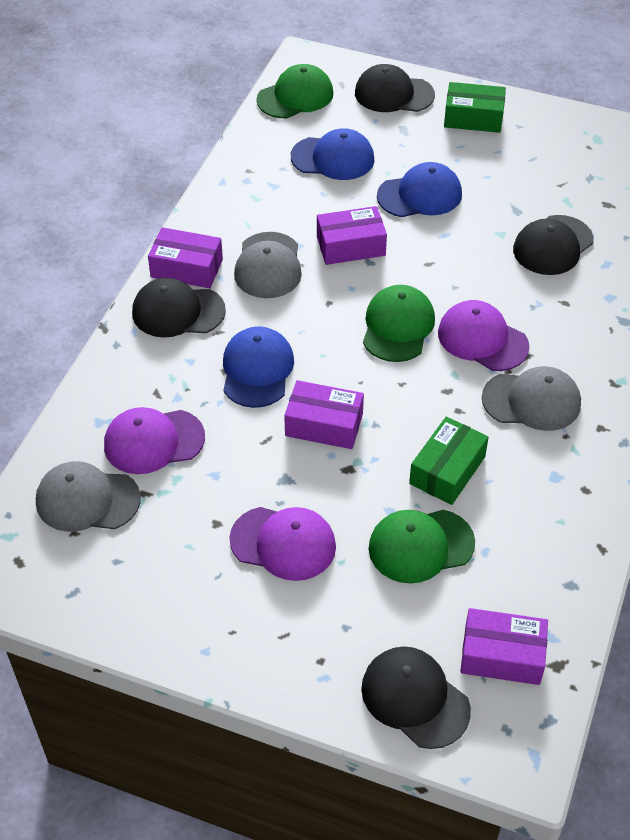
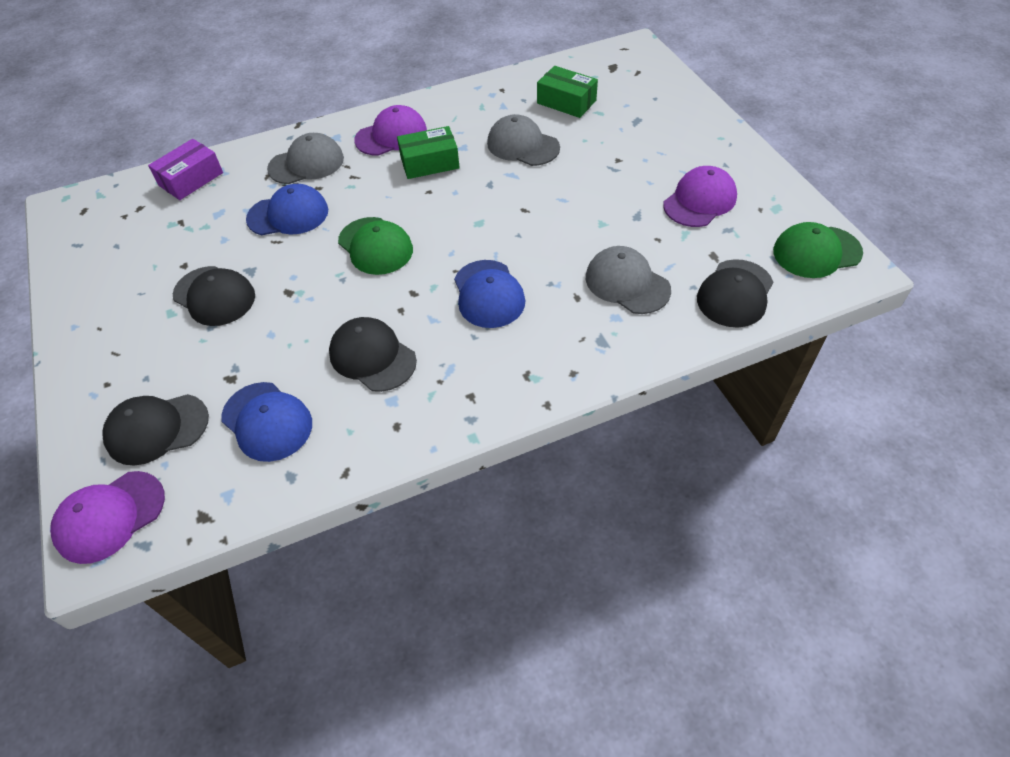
green cap: 3 -> 2
purple box: 4 -> 1

